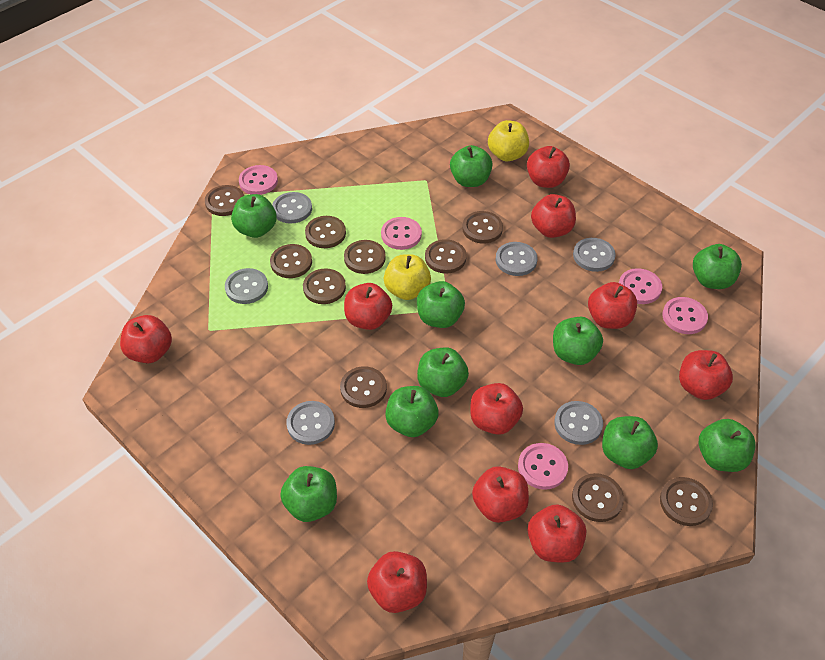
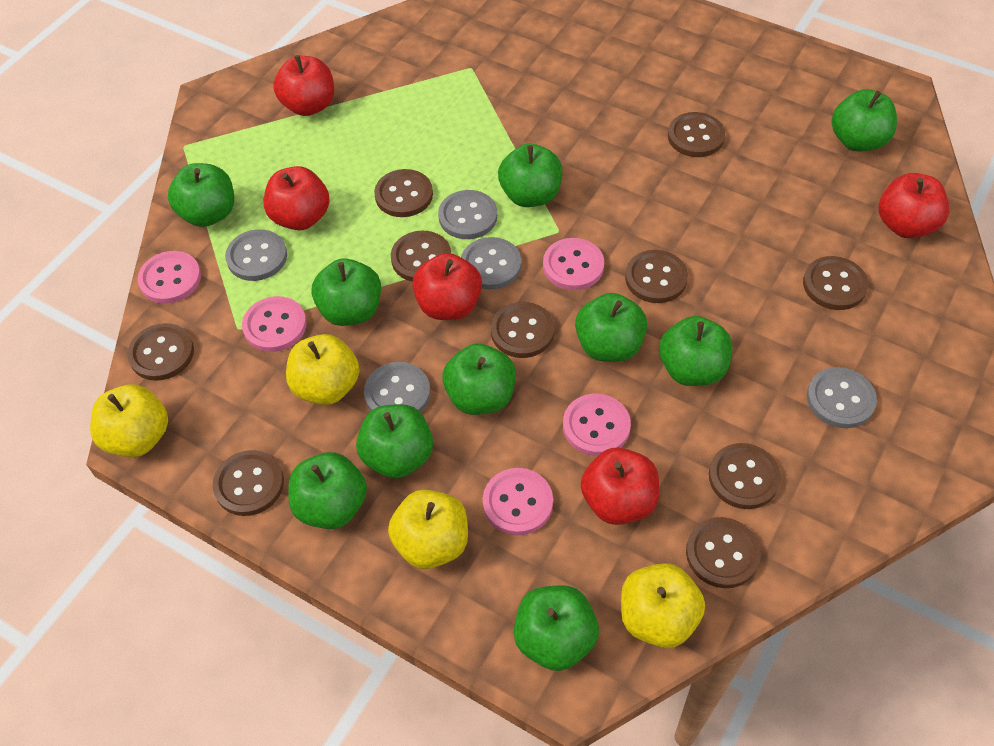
grey button: 6 -> 5
red apple: 10 -> 5
yellow apple: 2 -> 4

